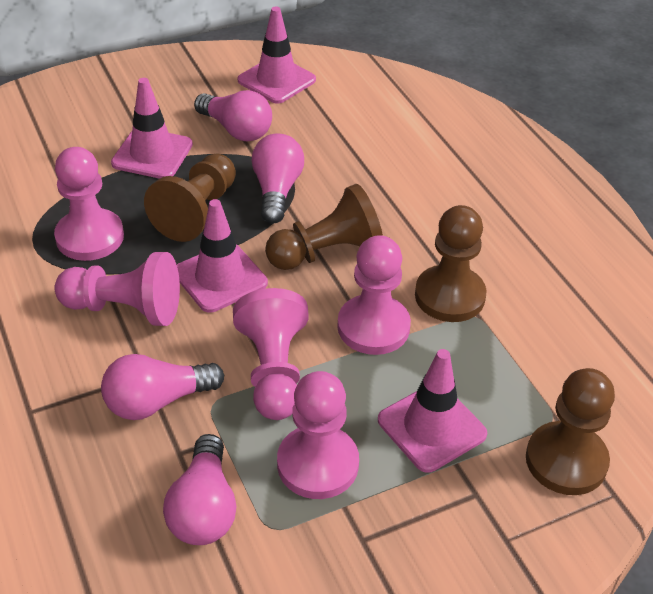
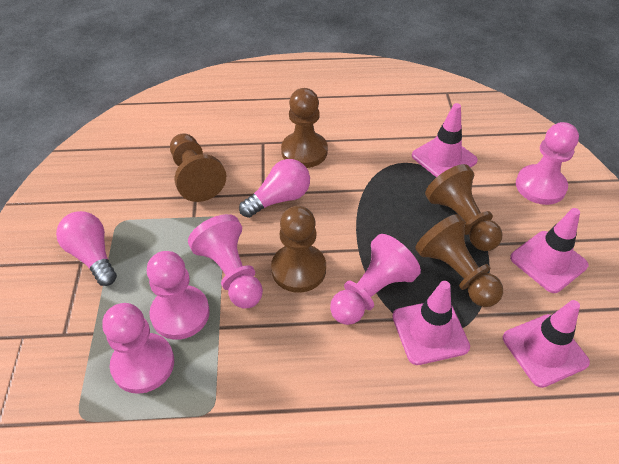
brown pawn: 4 -> 5
pink light bulb: 4 -> 2

